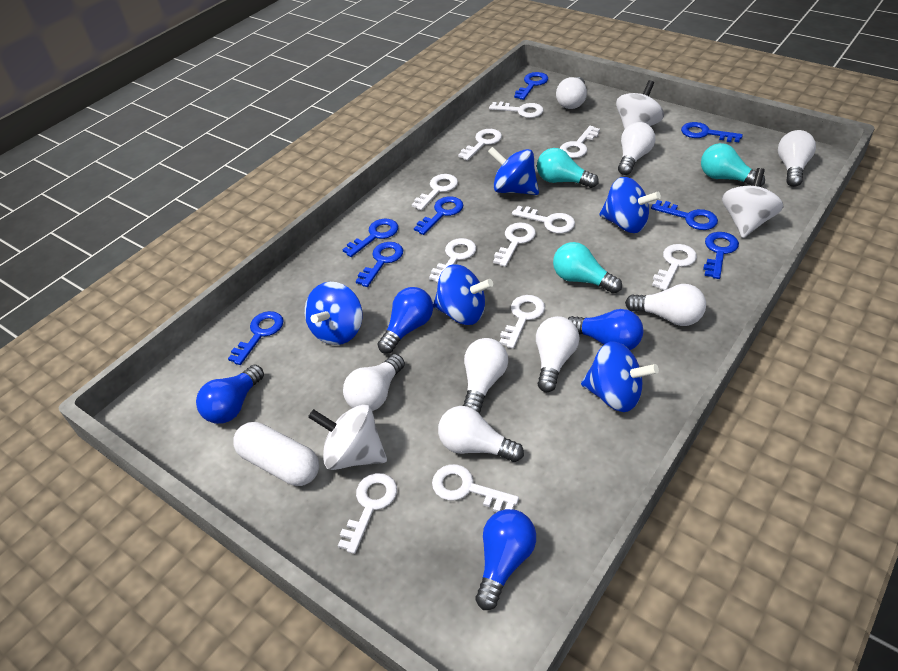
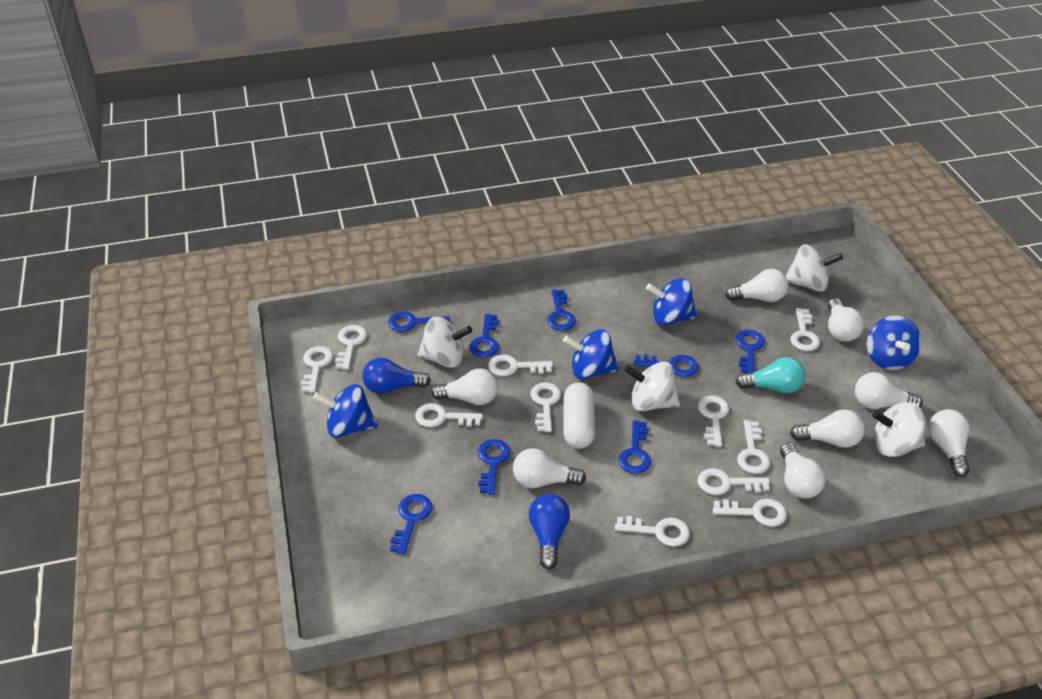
blue light bulb: 4 -> 2
blue spinning top: 5 -> 4
turquoise light bulb: 3 -> 1
white spinning top: 3 -> 4

